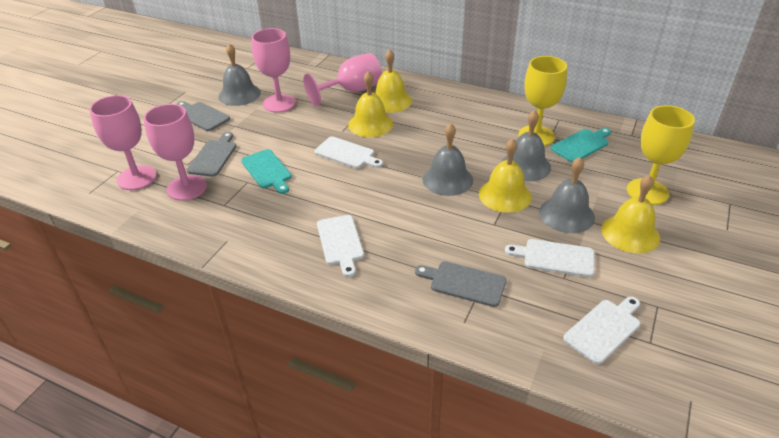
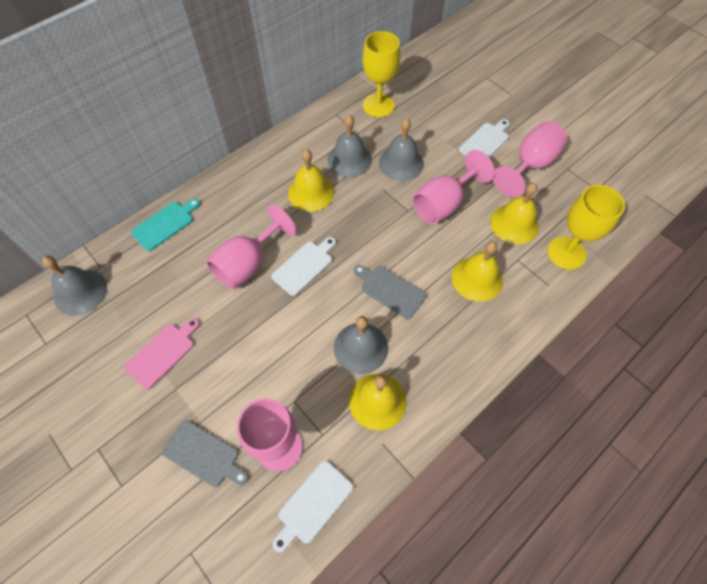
grey cutting board: 3 -> 2
pink cutting board: 0 -> 1
turquoise cutting board: 2 -> 1
white cutting board: 4 -> 3

